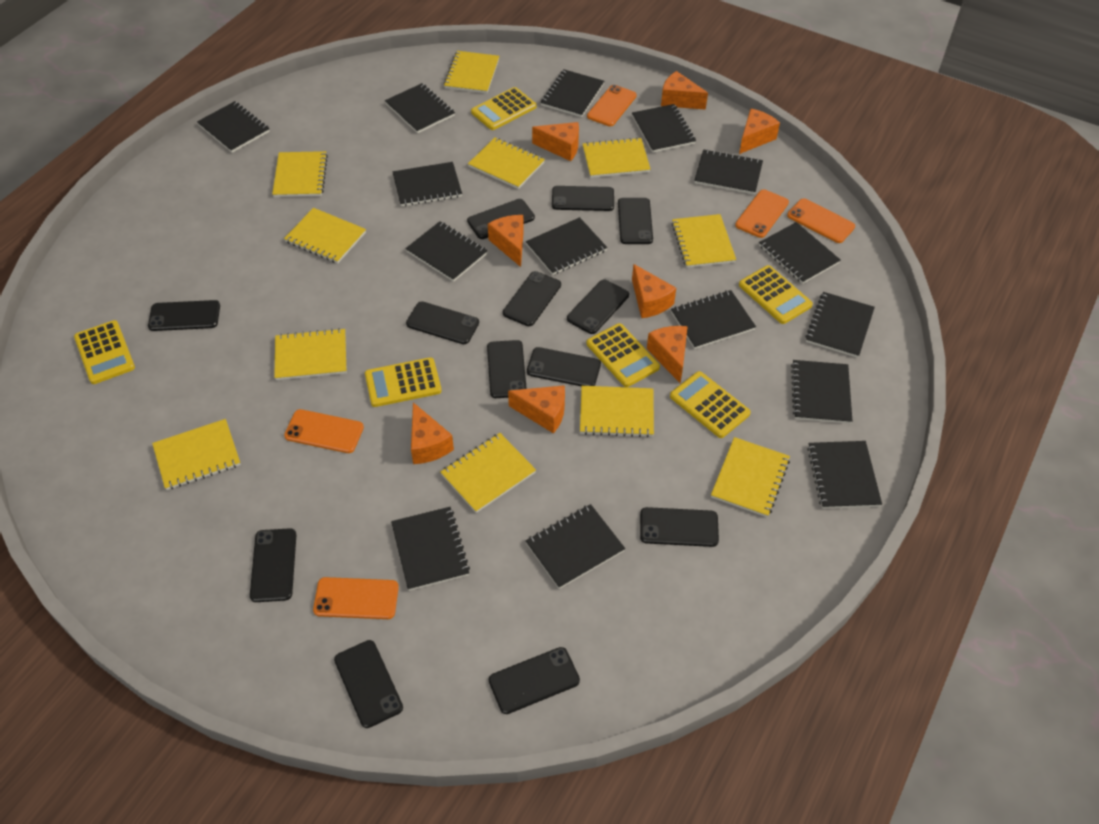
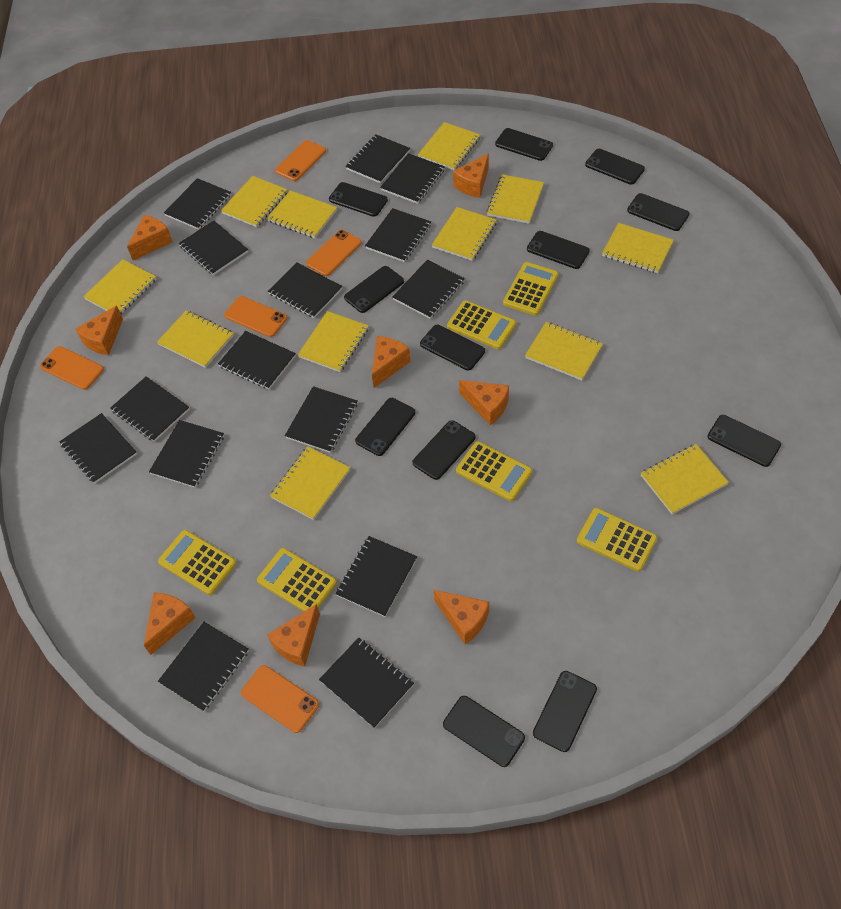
black phone: 13 -> 12
yellow notebook: 11 -> 12

